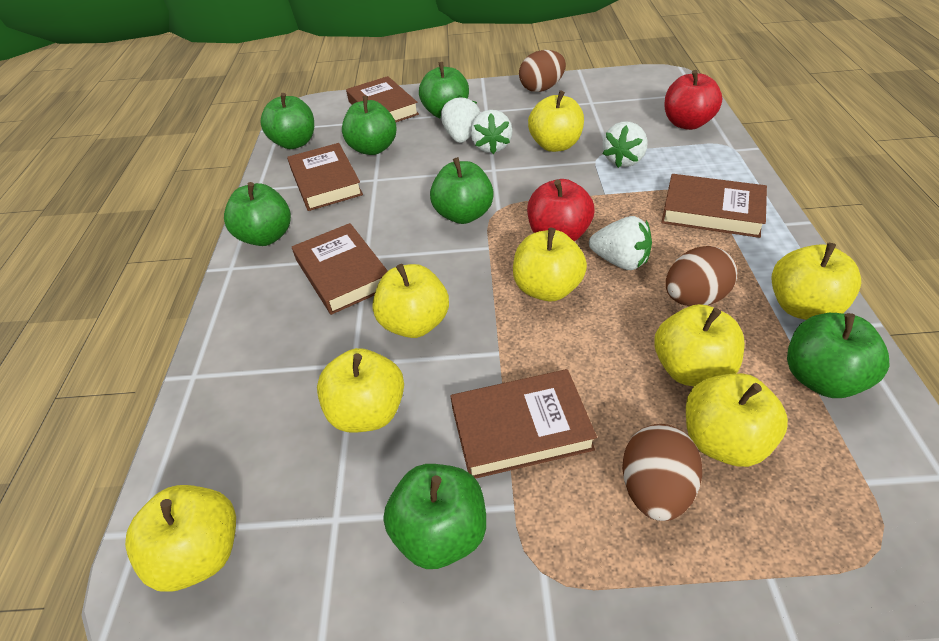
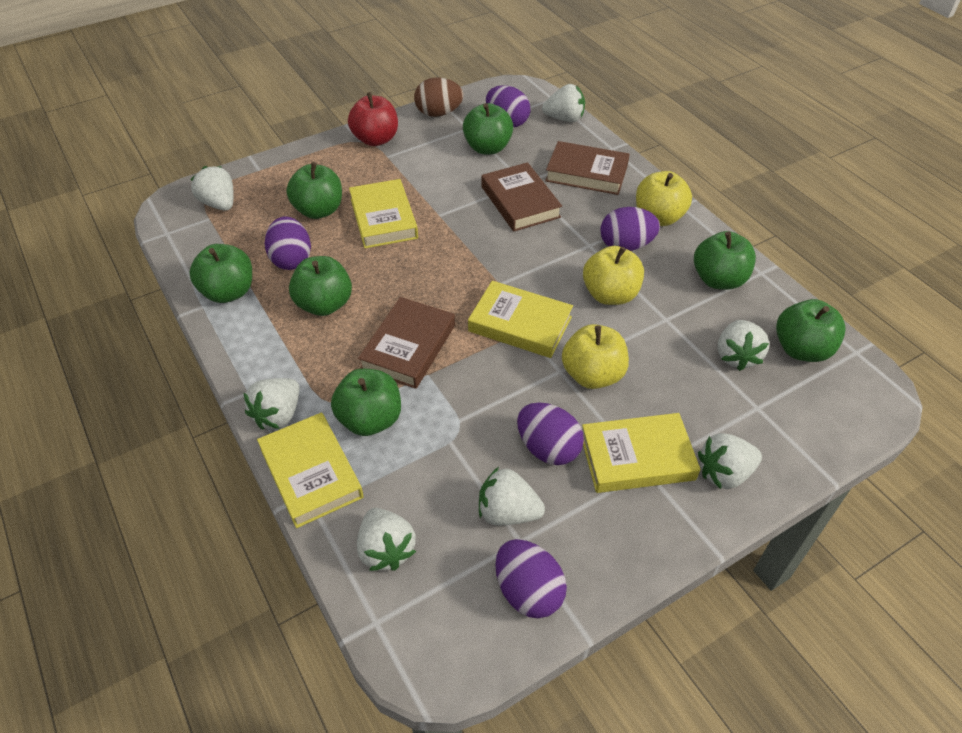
brown book: 5 -> 3
brown egg: 3 -> 1
purple egg: 0 -> 5
red apple: 2 -> 1
white strawberry: 4 -> 7
yellow apple: 8 -> 3
yellow book: 0 -> 4

